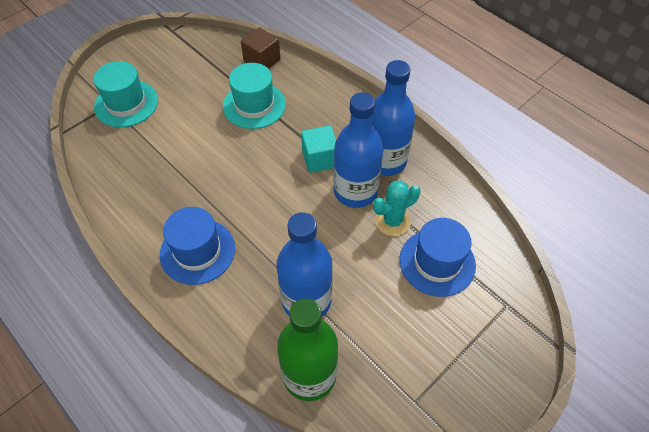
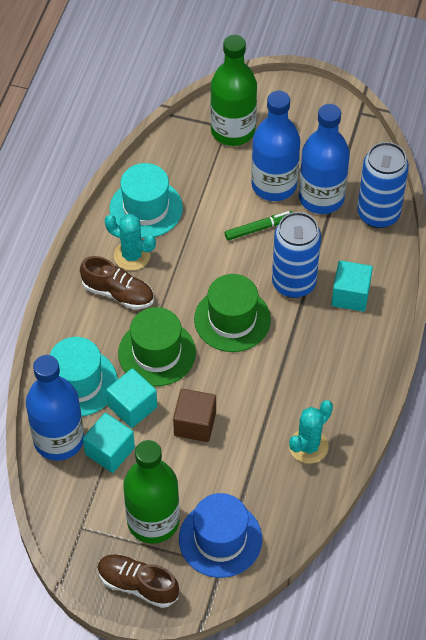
blue can: 0 -> 2
blue hat: 2 -> 1
brown shoe: 0 -> 2
green bottle: 1 -> 2
green hat: 0 -> 2
green marker: 0 -> 1
turquoise cactus: 1 -> 2
turquoise cube: 1 -> 3

